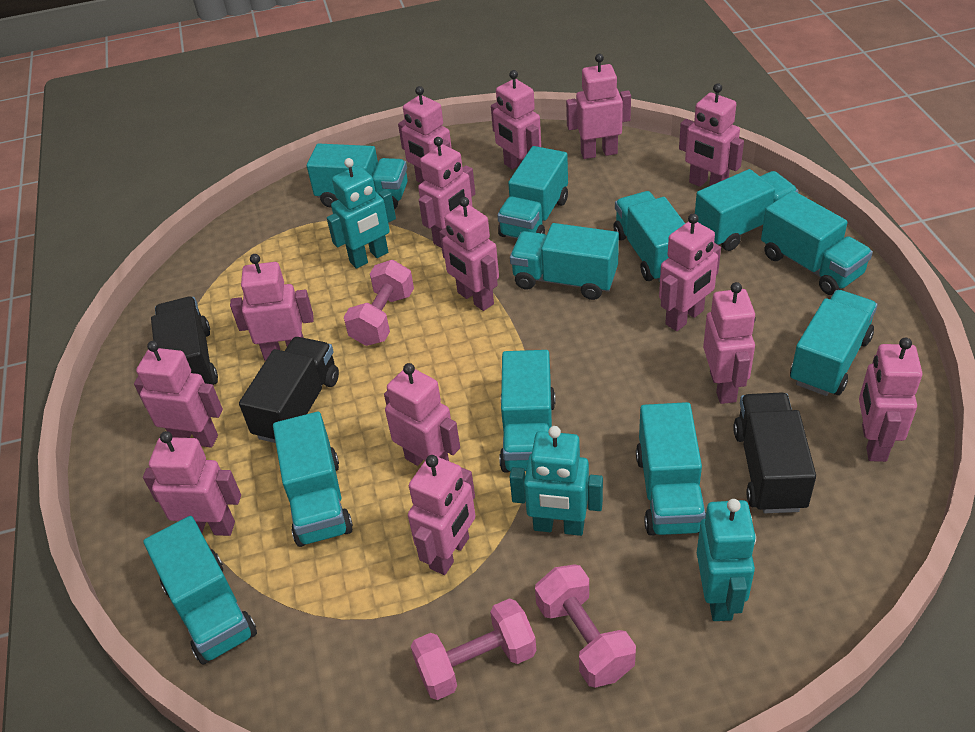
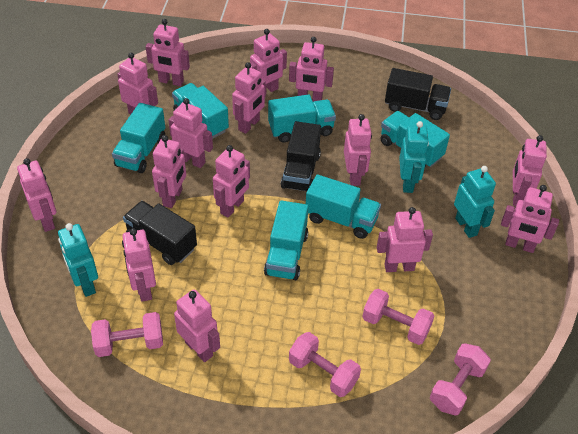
pink dumbbell: 3 -> 4
pink robot: 14 -> 15
turquoise truck: 11 -> 6

